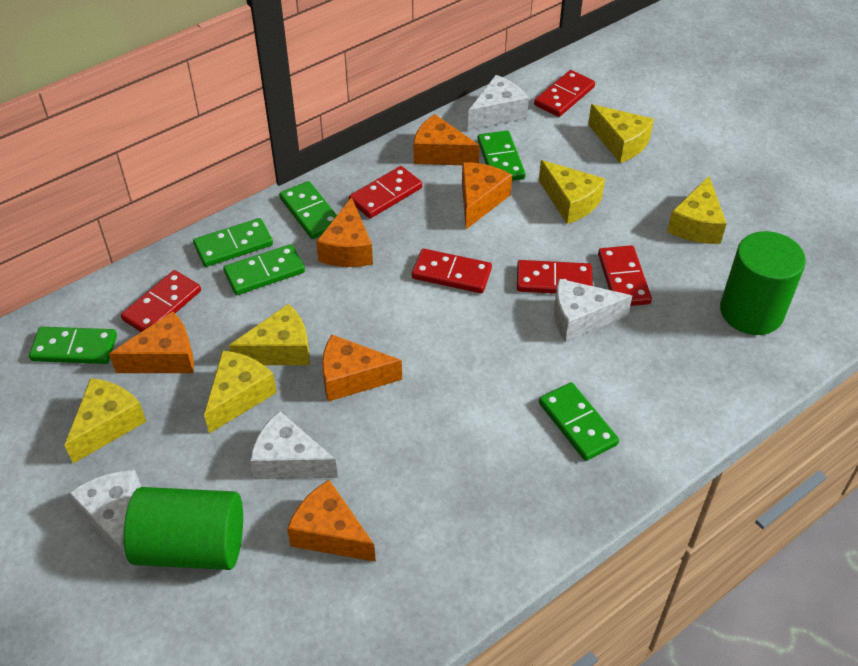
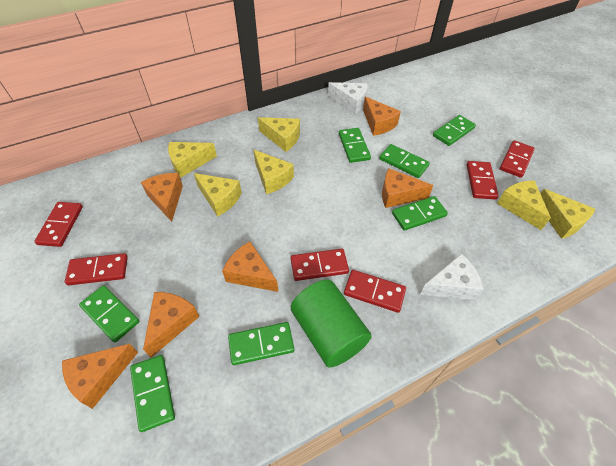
green cylinder: 2 -> 1
green domino: 6 -> 7
white cheese: 4 -> 2

